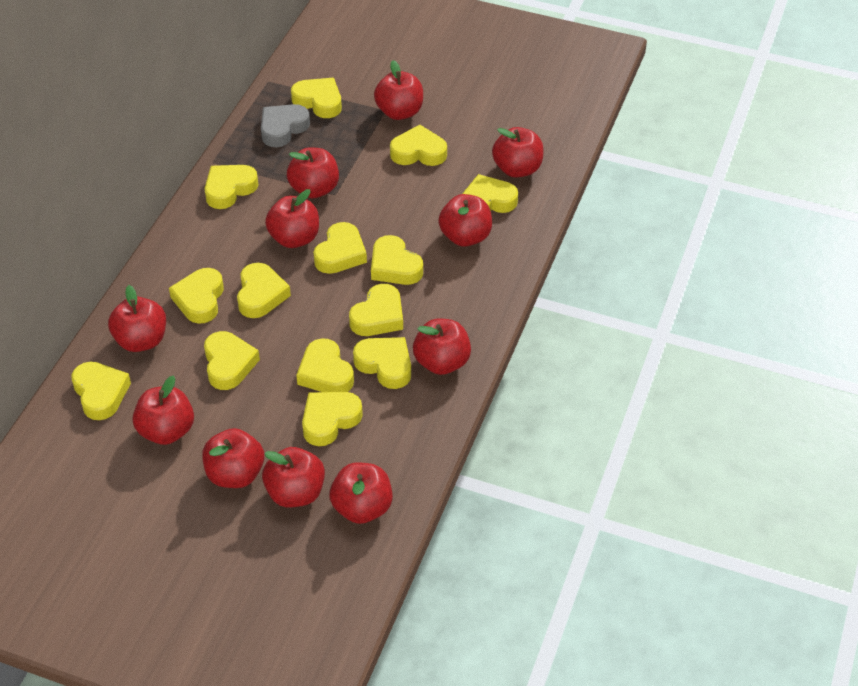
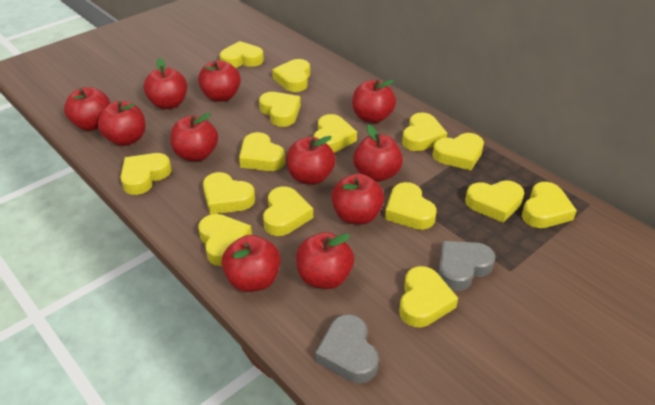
grey heart: 1 -> 2
yellow heart: 14 -> 15

